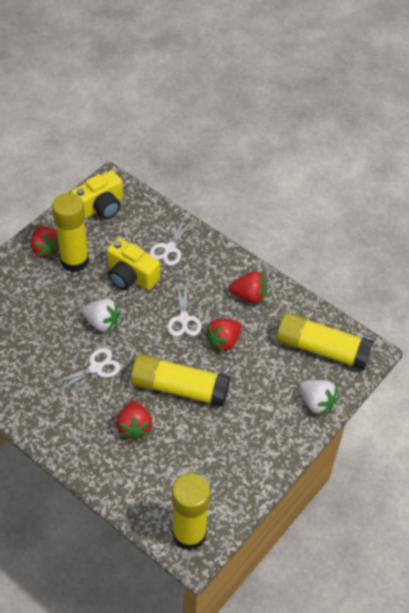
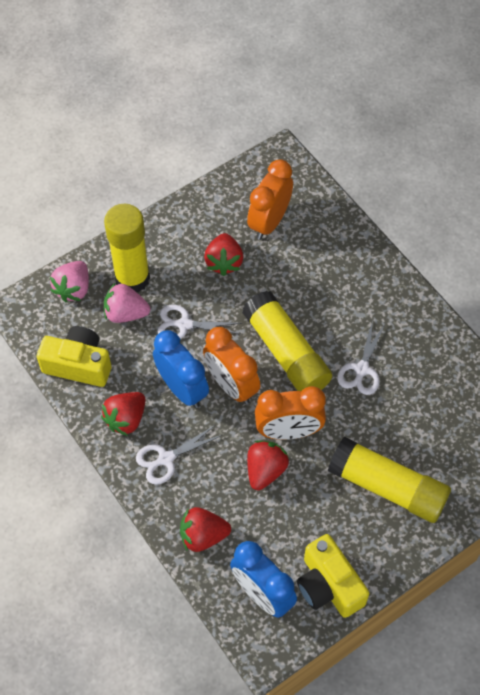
blue clock: 0 -> 2
orange clock: 0 -> 3
pink strawberry: 0 -> 2
white strawberry: 2 -> 0
yellow glue stick: 4 -> 3

